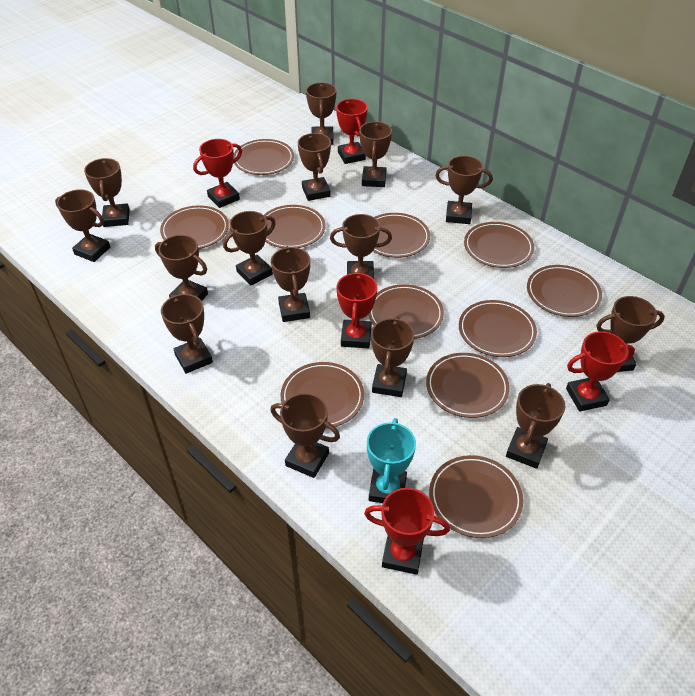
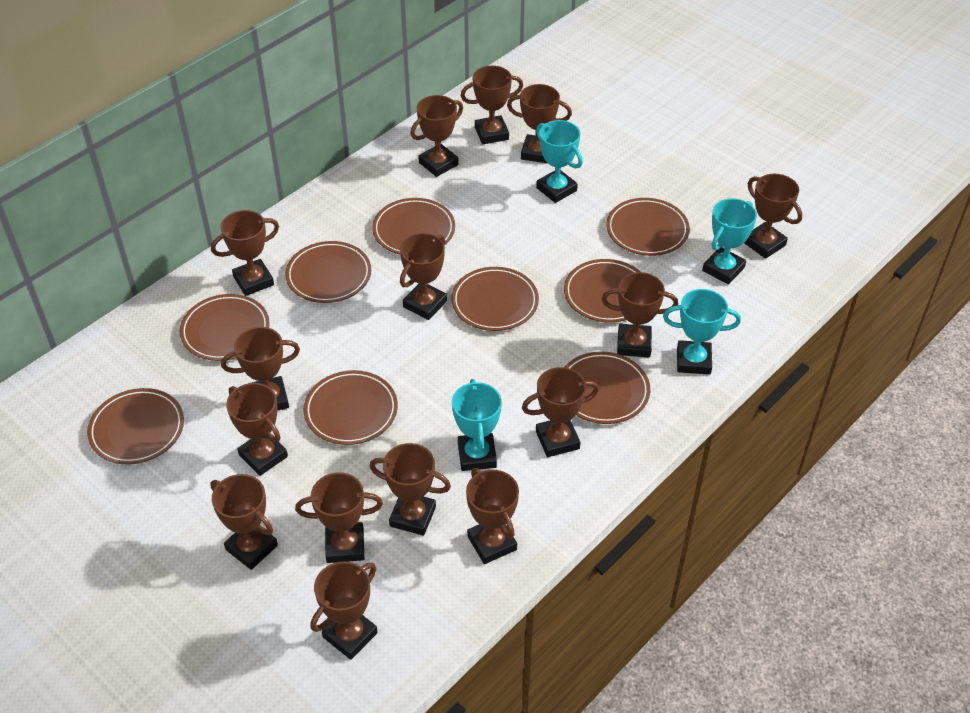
brown plate: 11 -> 9
red trophy: 5 -> 0
turquoise trophy: 1 -> 4

